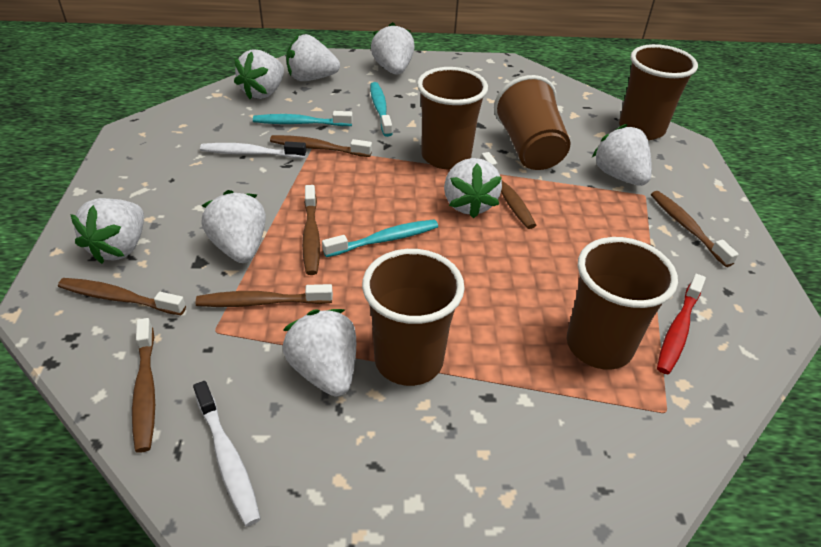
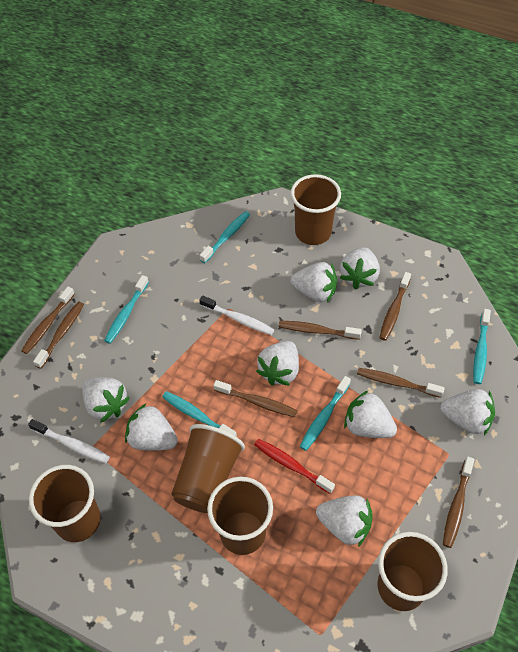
turquoise toothbrush: 3 -> 5

